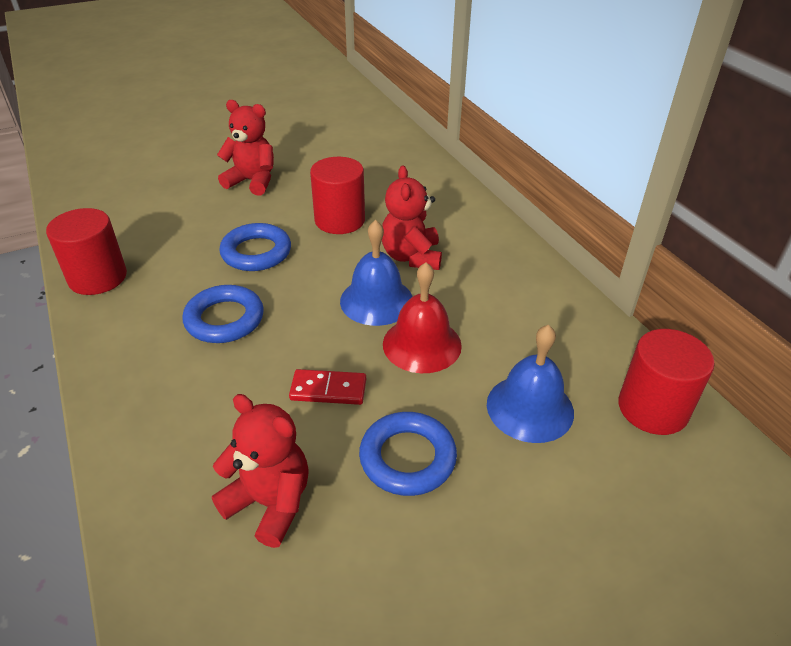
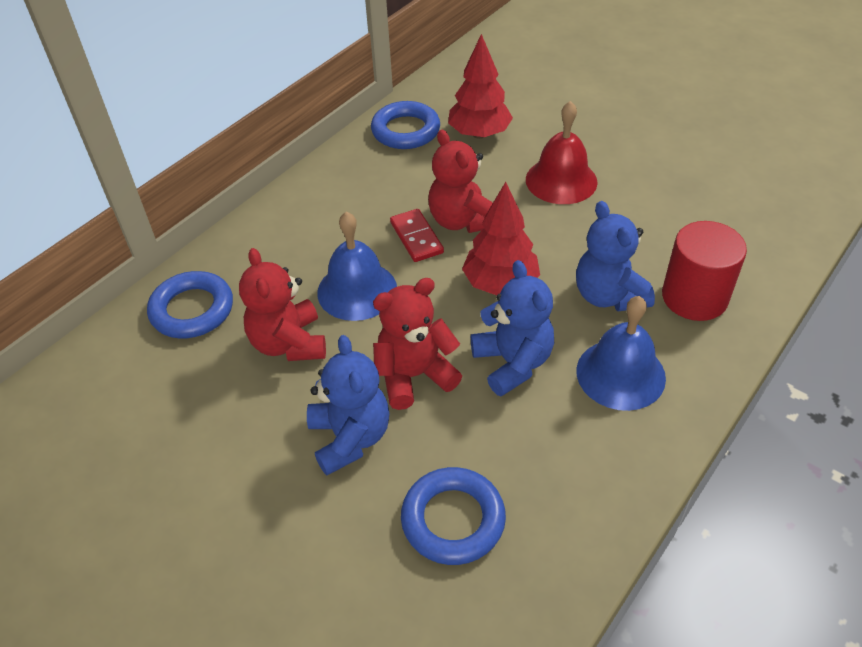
blue teddy bear: 0 -> 3
red cylinder: 3 -> 1
red tree: 0 -> 2

